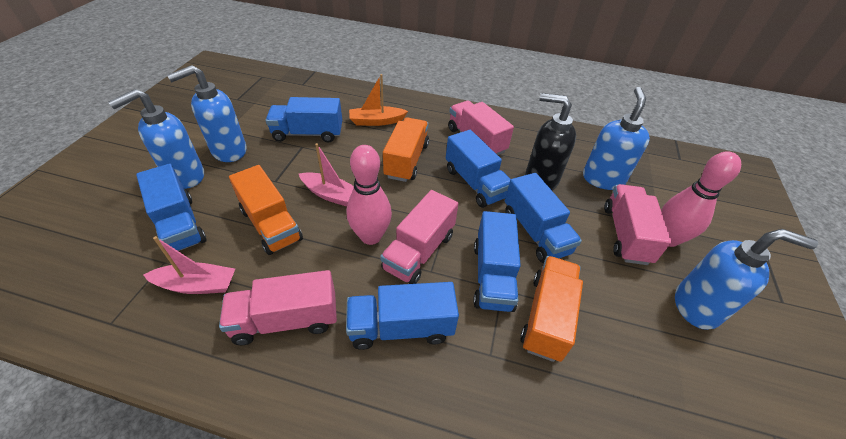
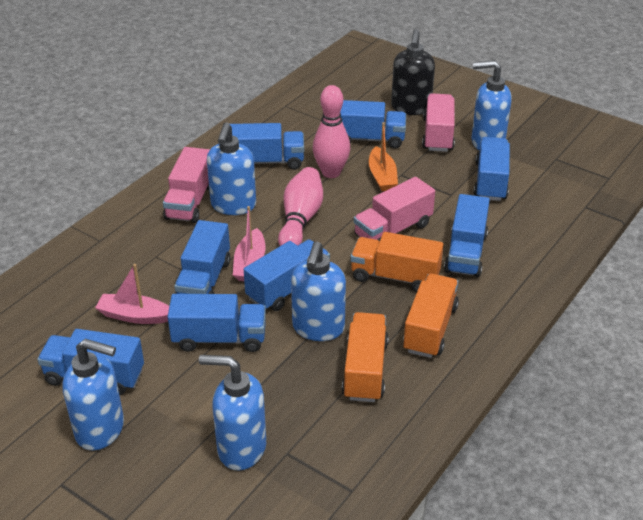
blue soap dispenser: 4 -> 5
blue truck: 6 -> 8
pink truck: 4 -> 3

